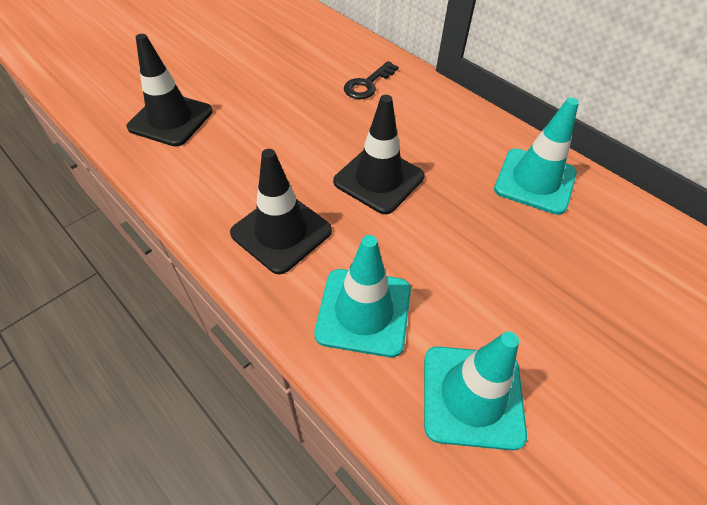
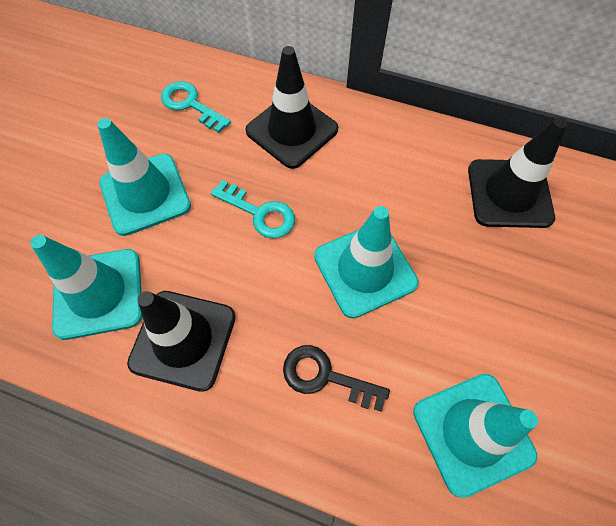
turquoise key: 0 -> 2
turquoise traffic cone: 3 -> 4

